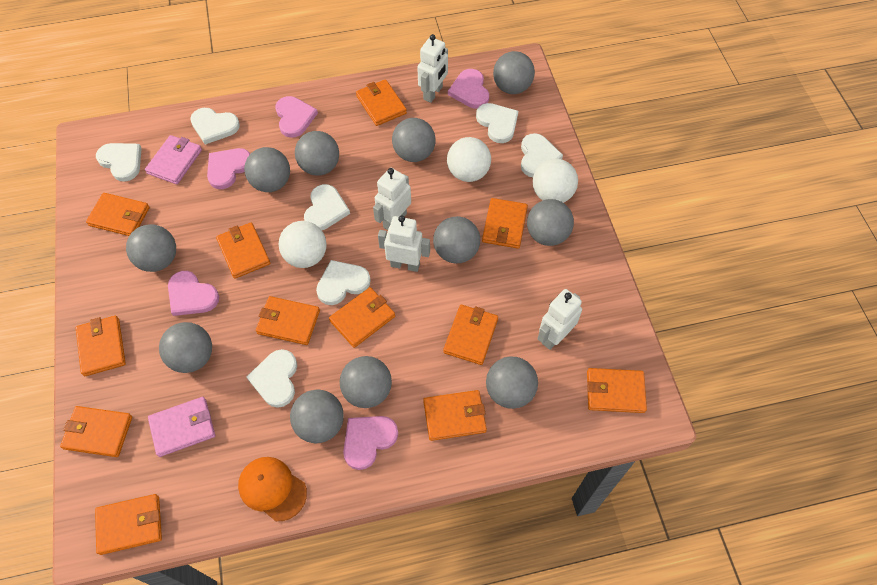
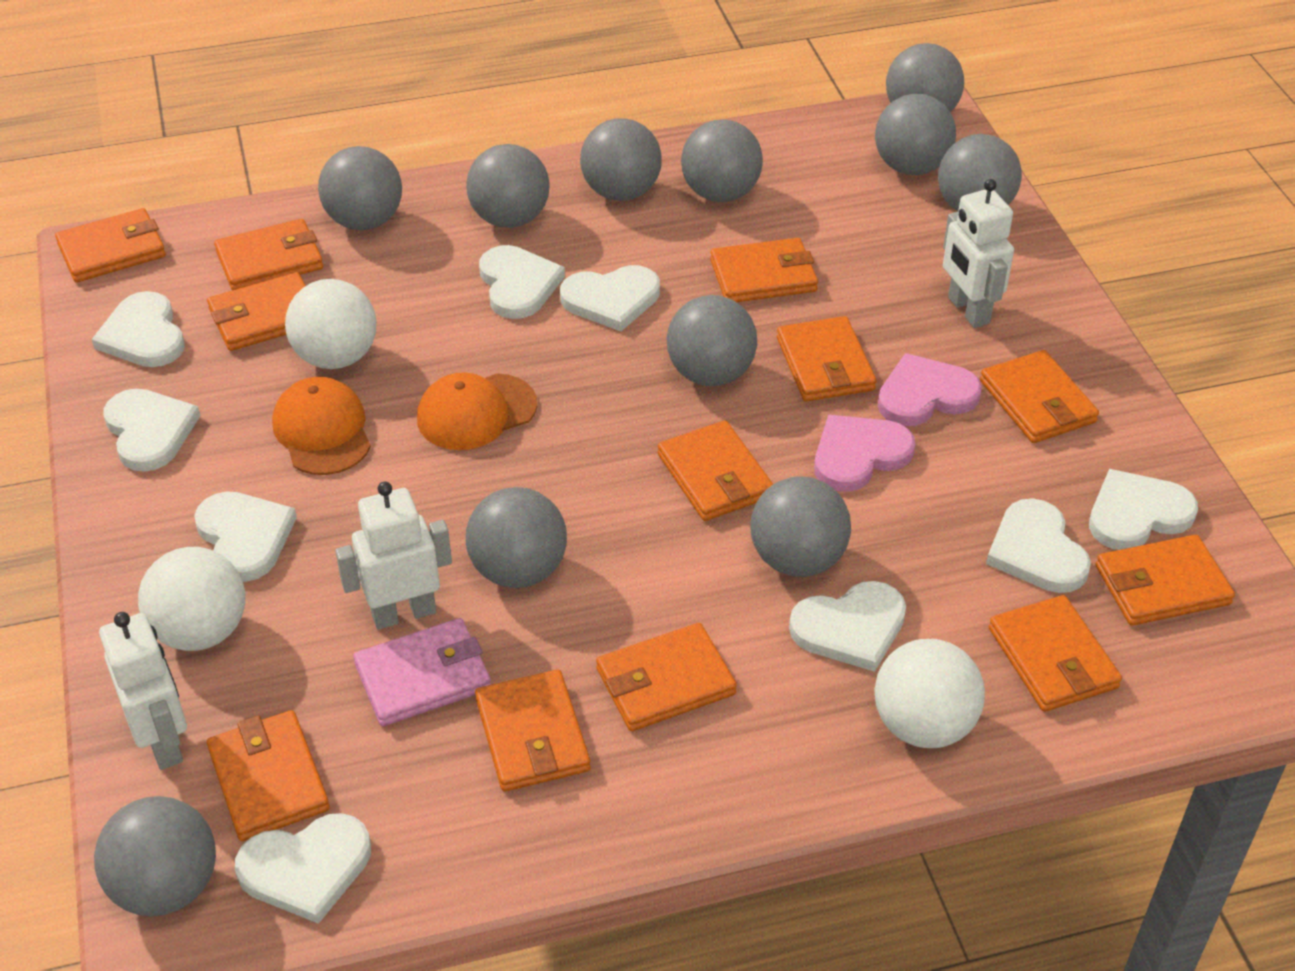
orange cap: 1 -> 2
pink heart: 5 -> 2
pink wallet: 2 -> 1
white heart: 7 -> 9
white robot: 4 -> 3

